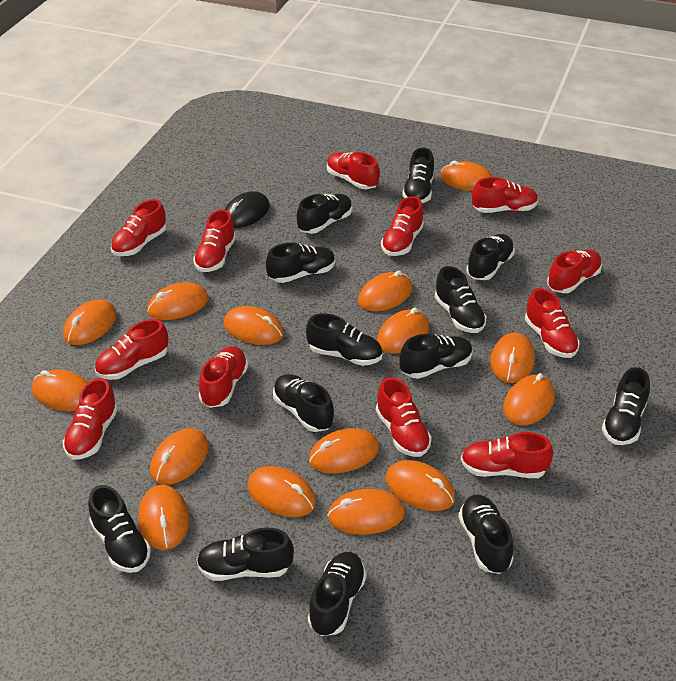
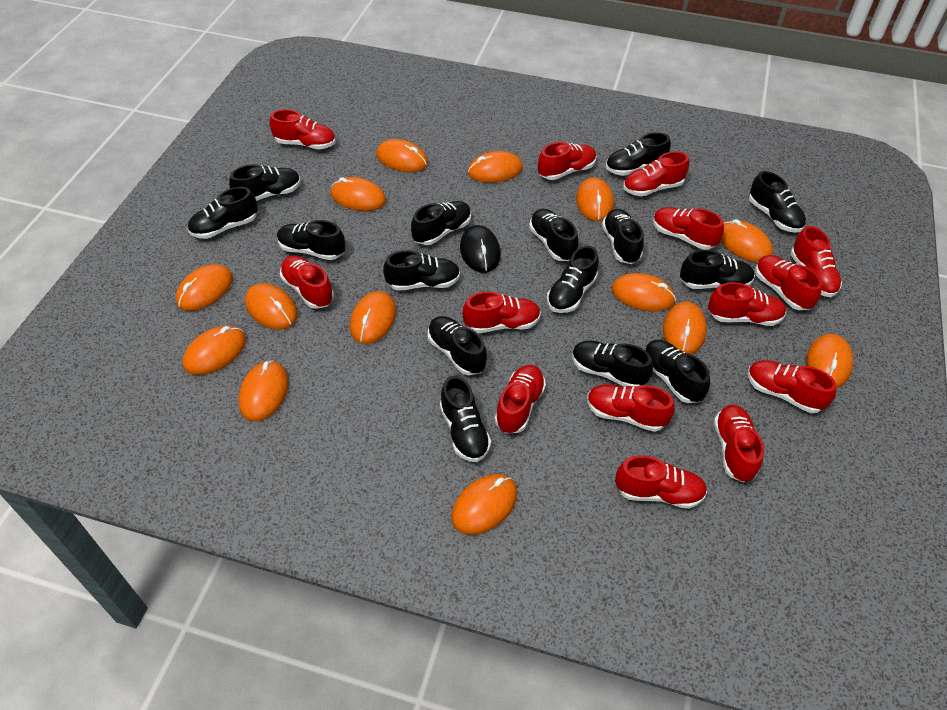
black shoe: 13 -> 15
orange mouse: 15 -> 14
red shoe: 12 -> 14

